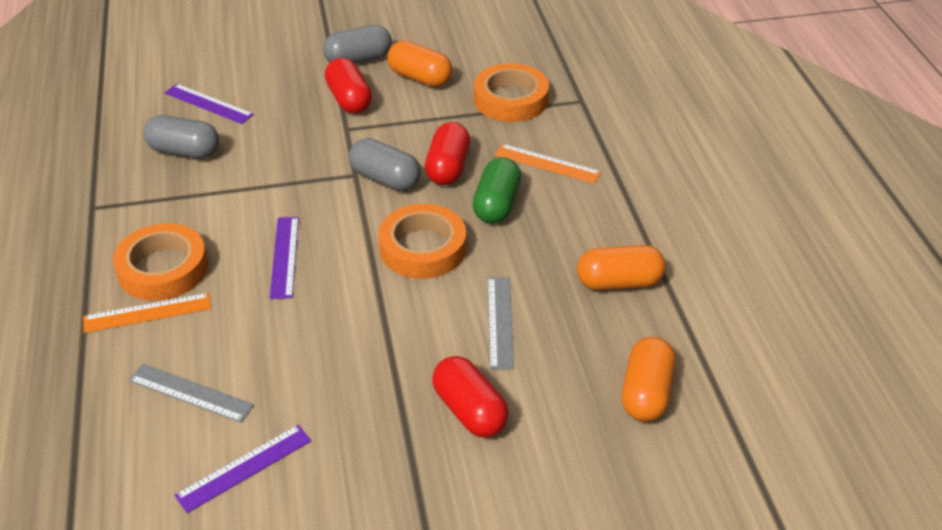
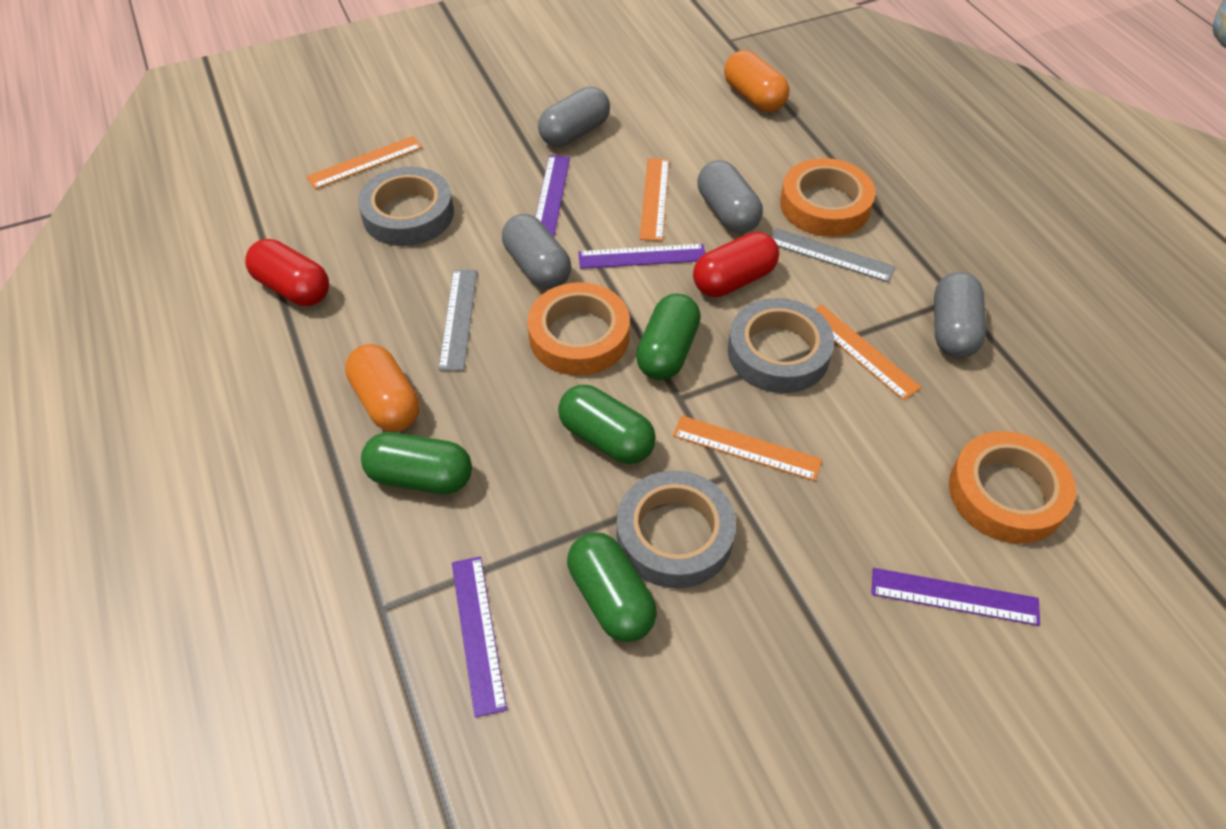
green capsule: 1 -> 4
grey capsule: 3 -> 4
grey tape: 0 -> 3
orange capsule: 3 -> 2
orange ruler: 2 -> 4
purple ruler: 3 -> 4
red capsule: 3 -> 2

